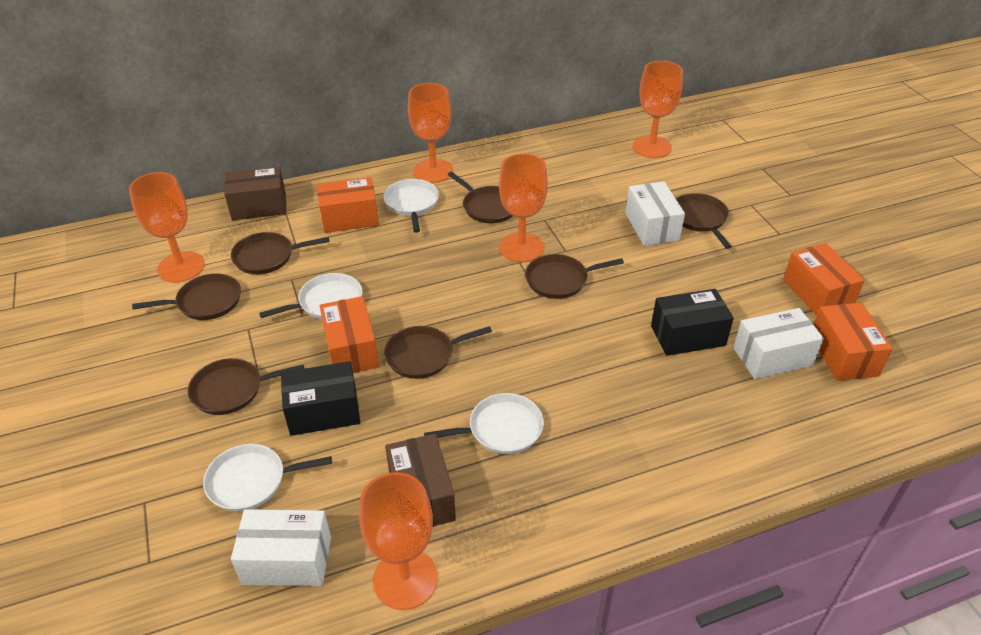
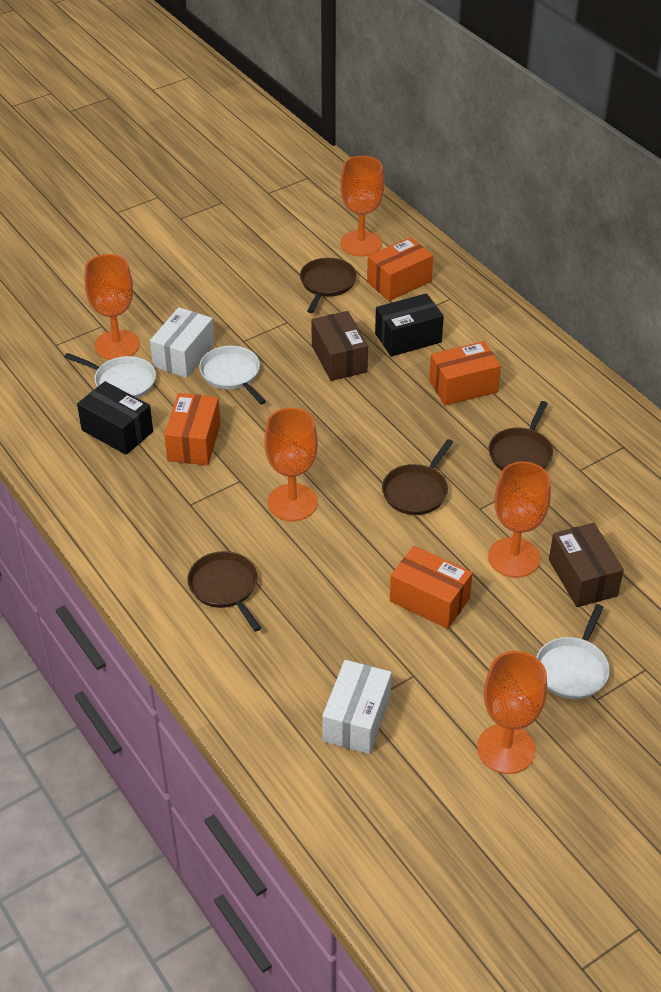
brown pan: 7 -> 4
white box: 3 -> 2
white pan: 4 -> 3

